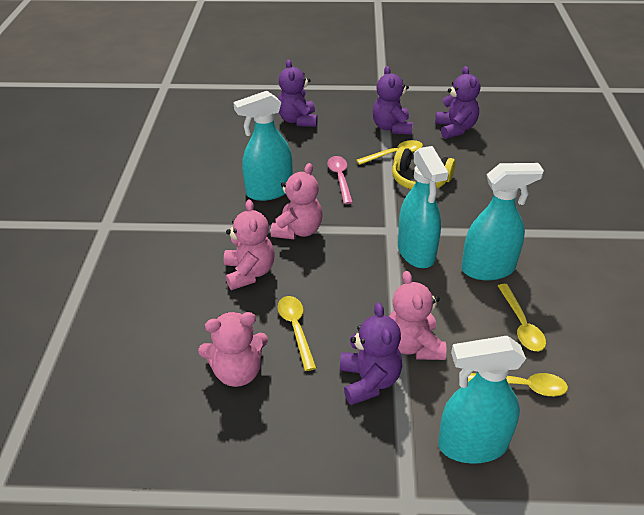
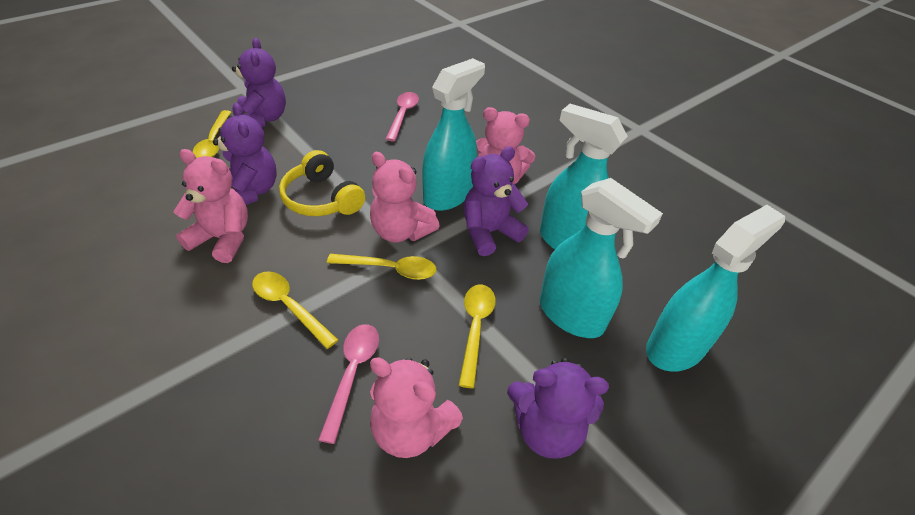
pink spoon: 1 -> 2

